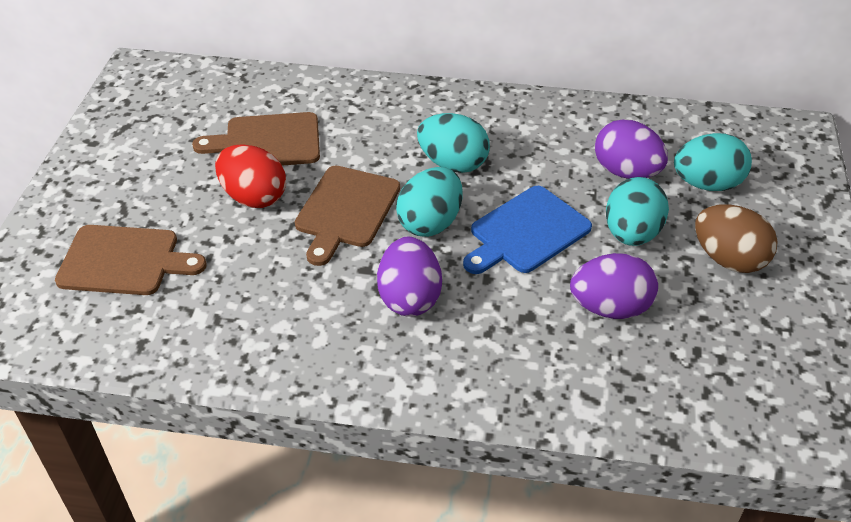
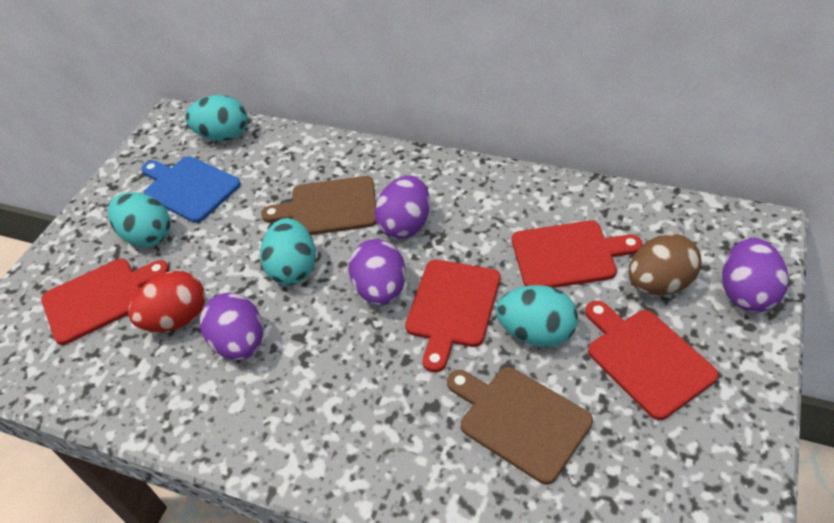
brown cutting board: 3 -> 2
purple egg: 3 -> 4
red cutting board: 0 -> 4

